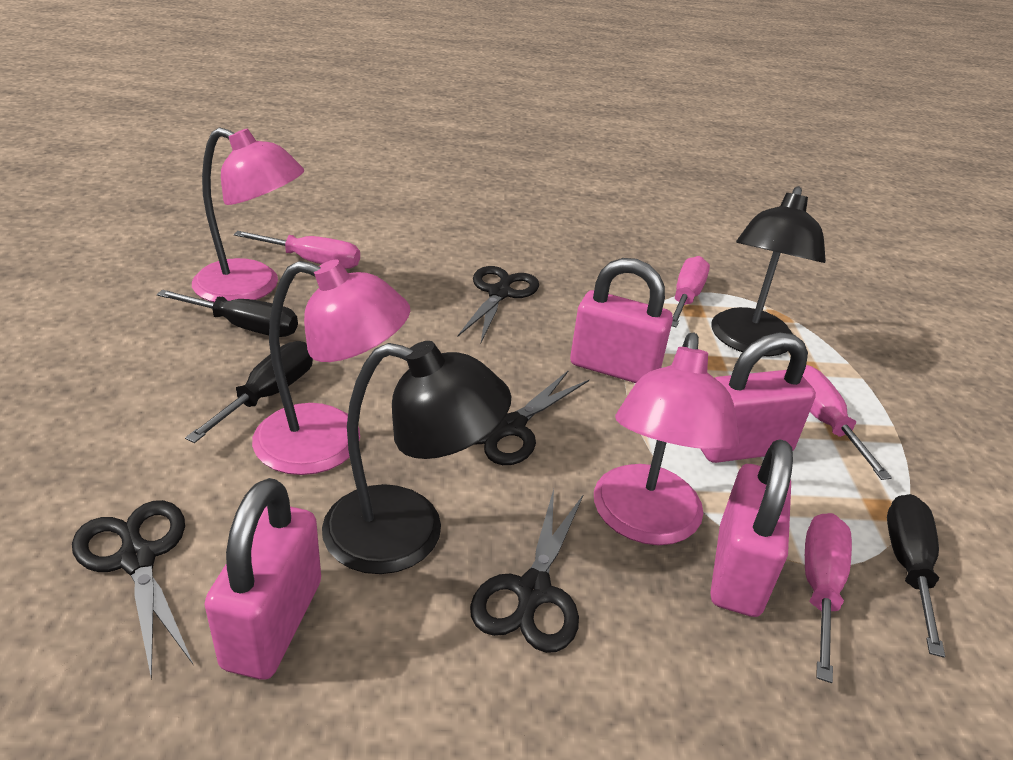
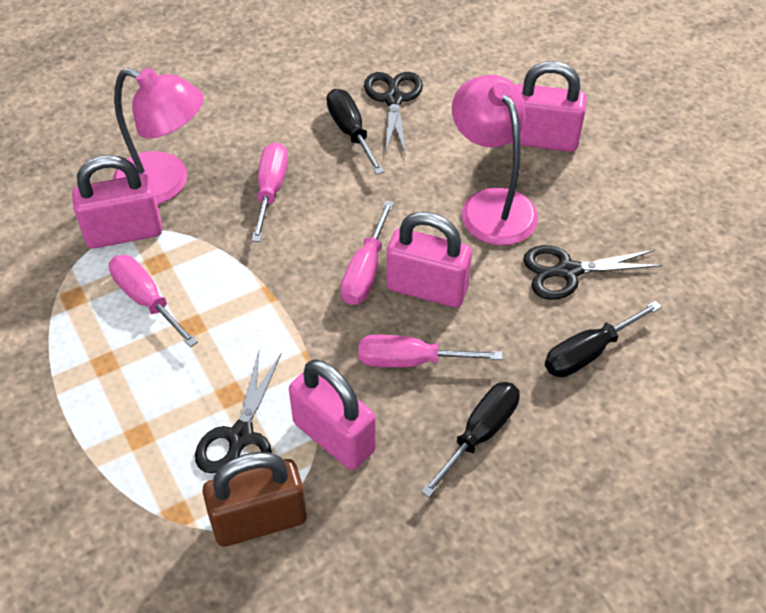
black lamp: 2 -> 0
black scissors: 4 -> 3
brown padlock: 0 -> 1
pink lamp: 3 -> 2

